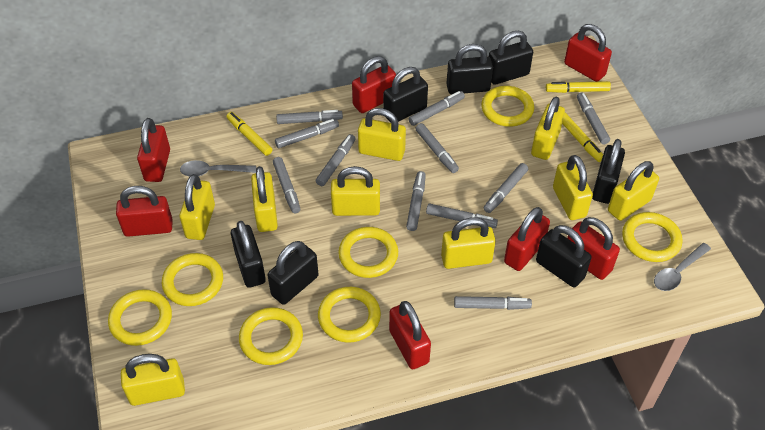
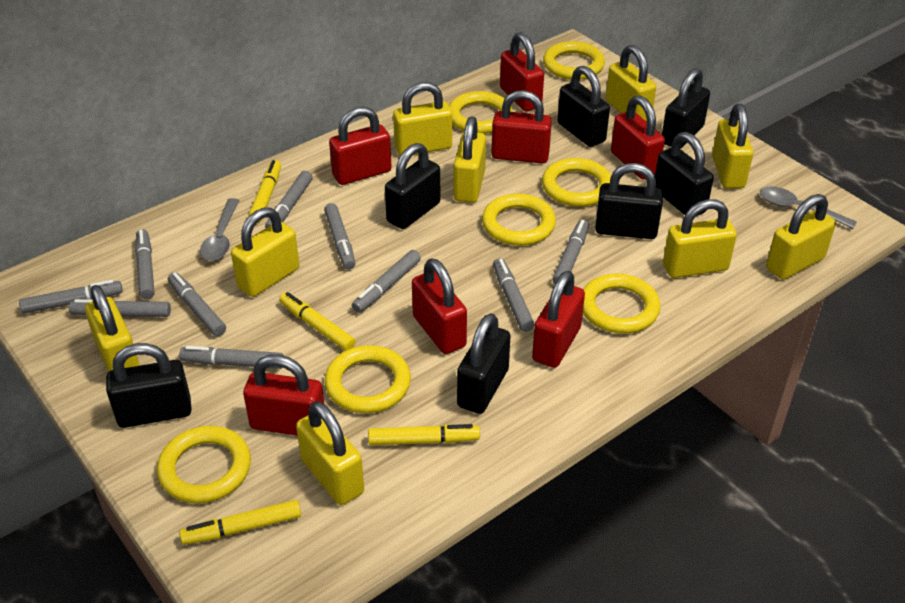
grey marker: 11 -> 10
yellow marker: 3 -> 4

